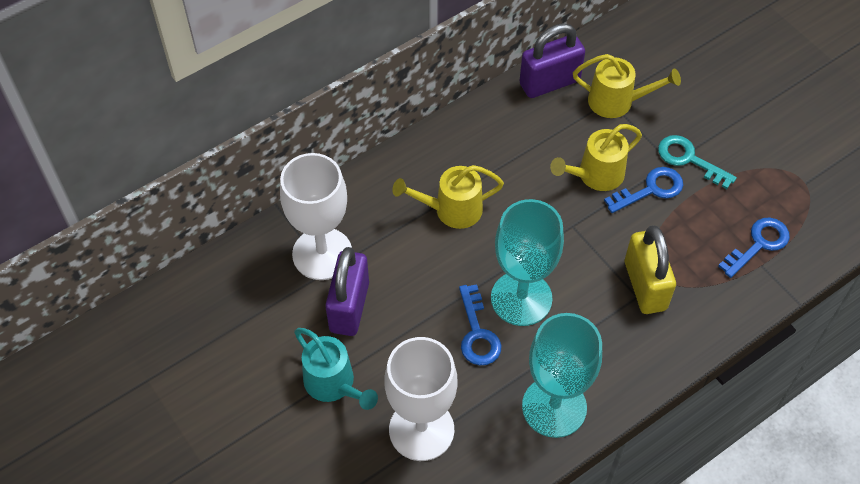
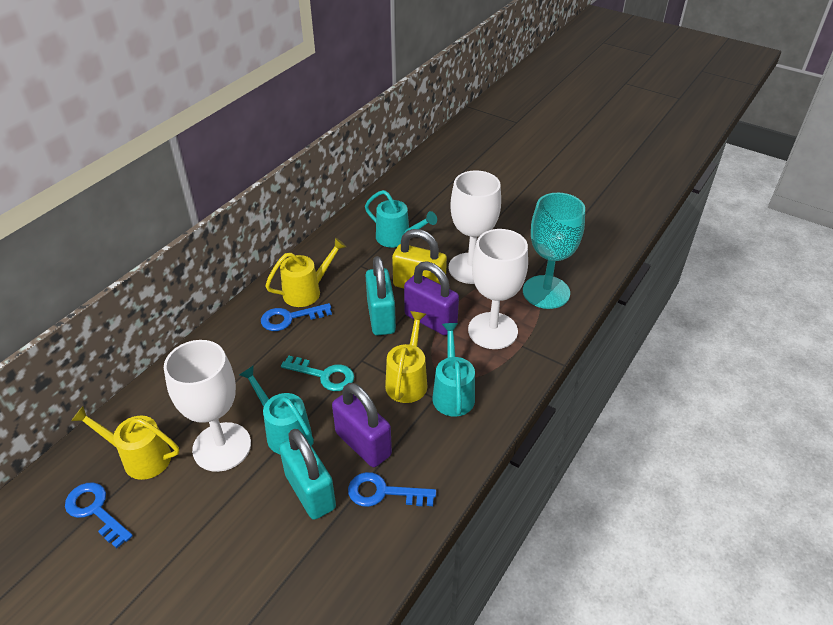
turquoise goblet: 2 -> 1
turquoise padlock: 0 -> 2
turquoise watering can: 1 -> 3
white goblet: 2 -> 3

